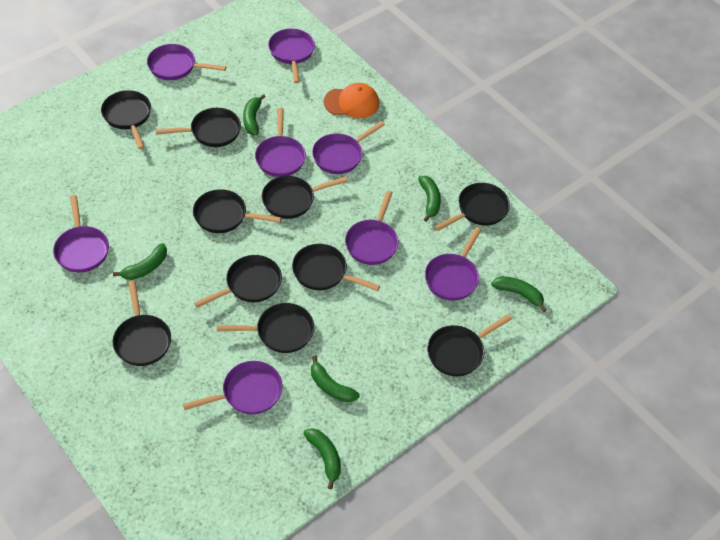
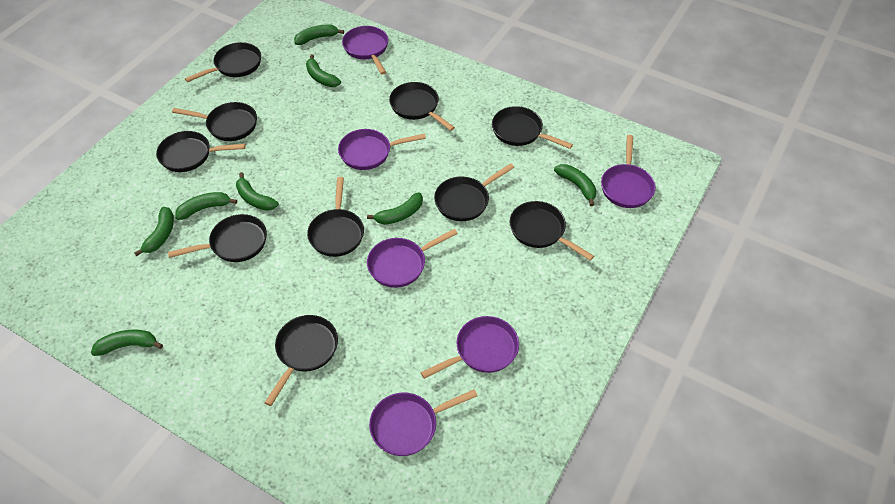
green banana: 6 -> 8
orange cap: 1 -> 0
purple pan: 8 -> 6

